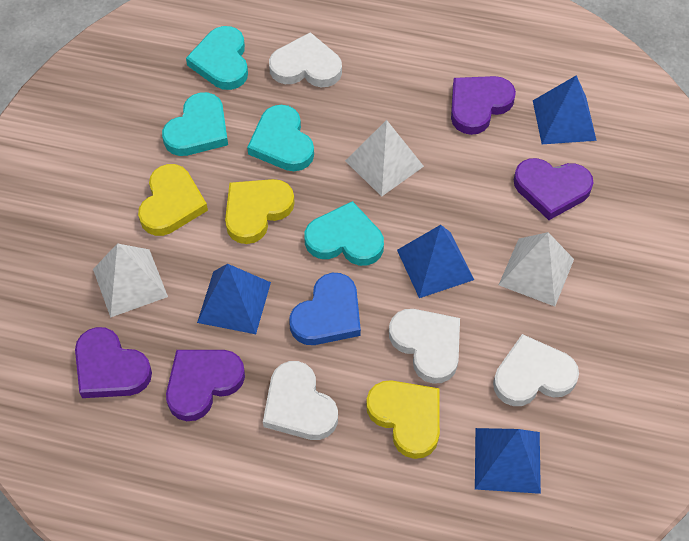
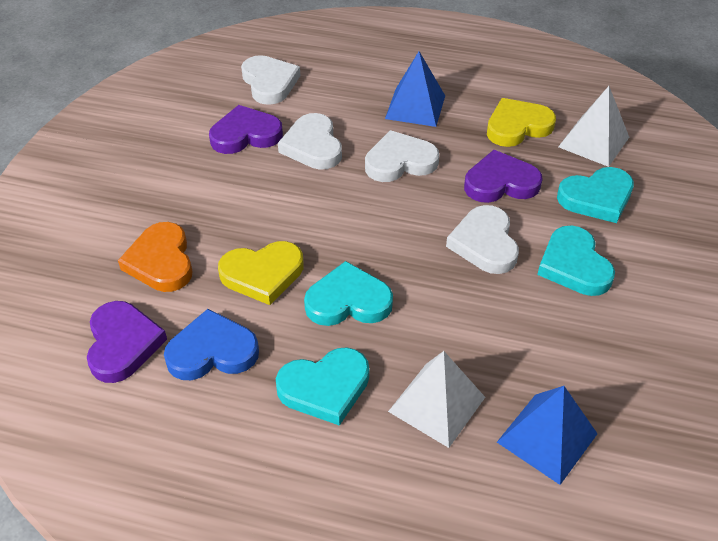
blue pyramid: 4 -> 2
orange heart: 0 -> 1
purple heart: 4 -> 3
white pyramid: 3 -> 2
yellow heart: 3 -> 2

